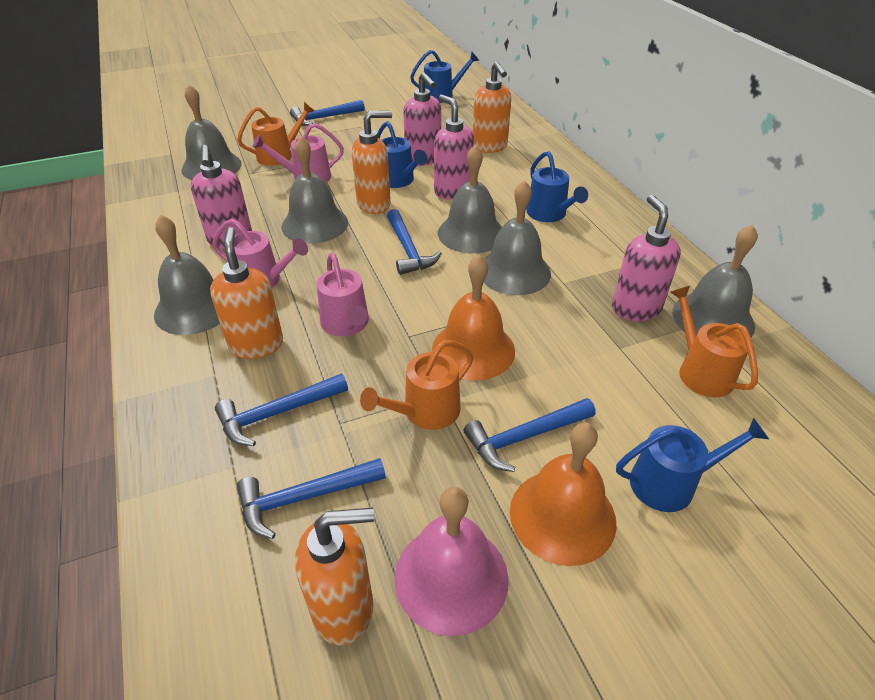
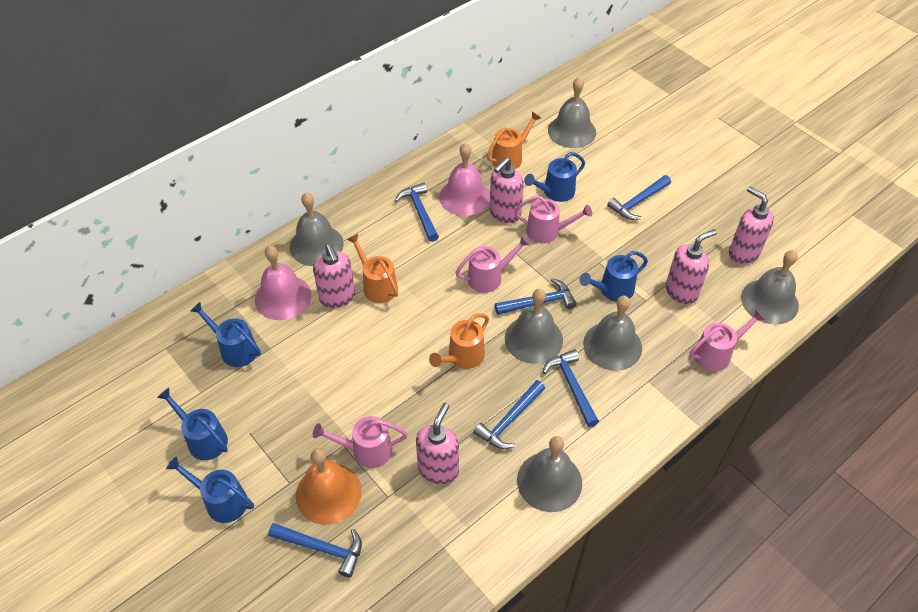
blue hammer: 5 -> 6
blue watering can: 4 -> 5
orange bell: 2 -> 1
orange soap dispenser: 4 -> 0
pink bell: 1 -> 2
pink soap dispenser: 4 -> 5
pink watering can: 3 -> 4

